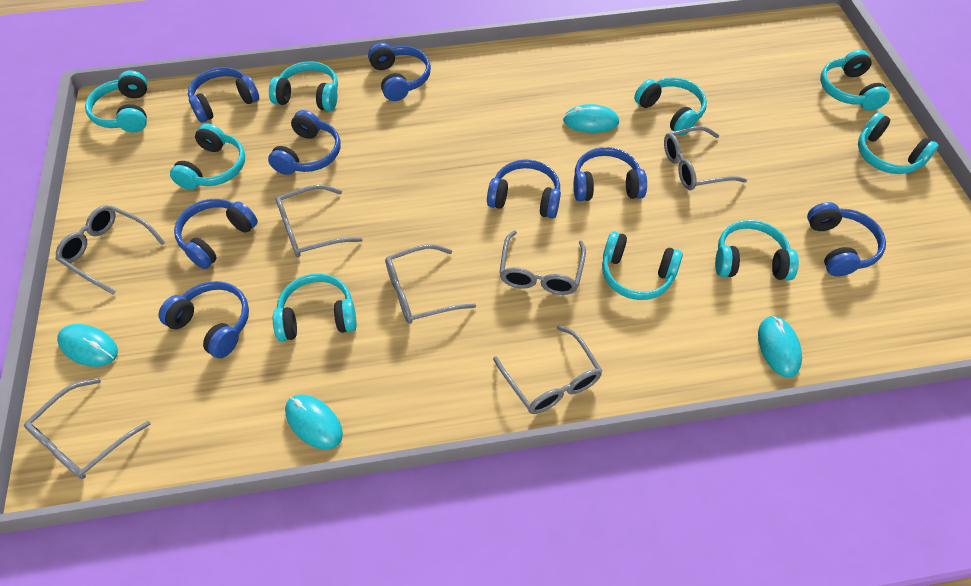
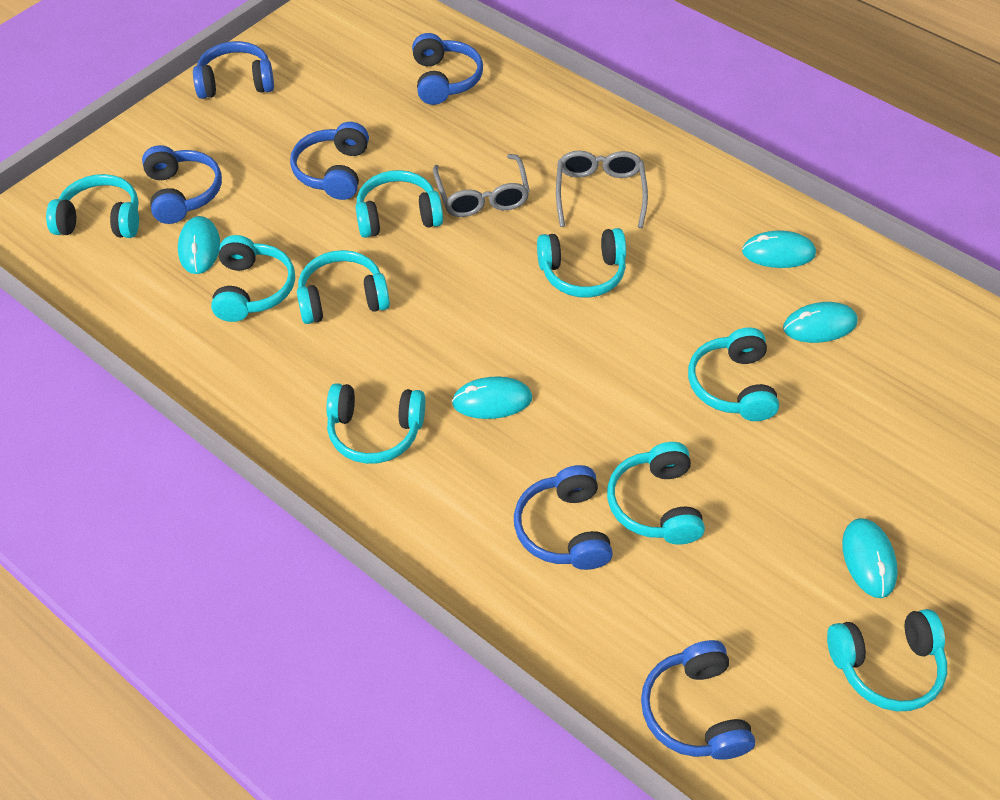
blue headphones: 8 -> 6
grey glasses: 7 -> 2
turquoise mouse: 4 -> 5

